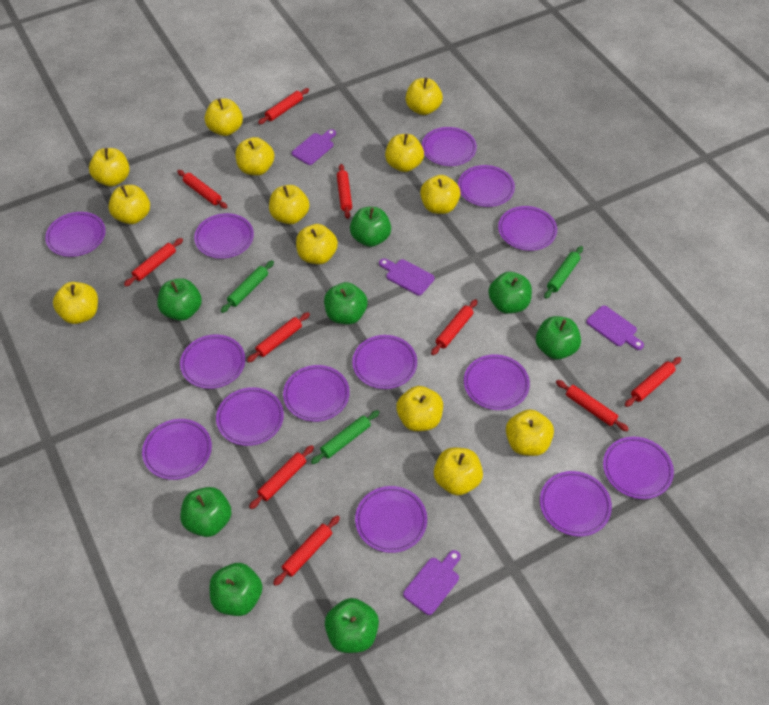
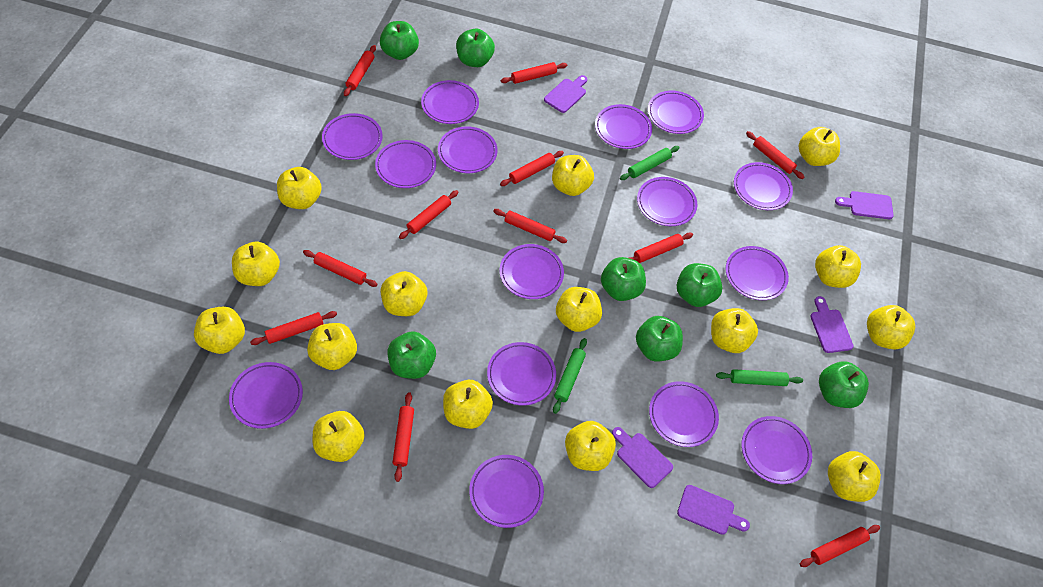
green apple: 8 -> 7
purple cutting board: 4 -> 5
purple plate: 14 -> 15
red rolling pin: 10 -> 11
yellow apple: 13 -> 15

